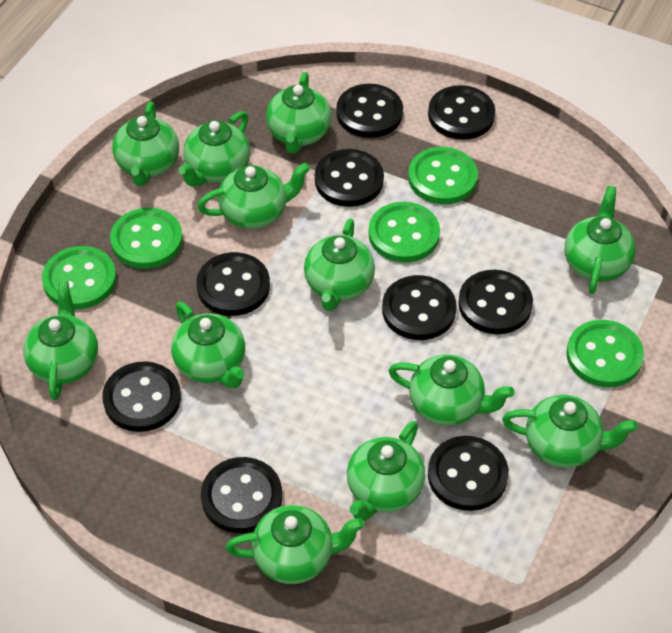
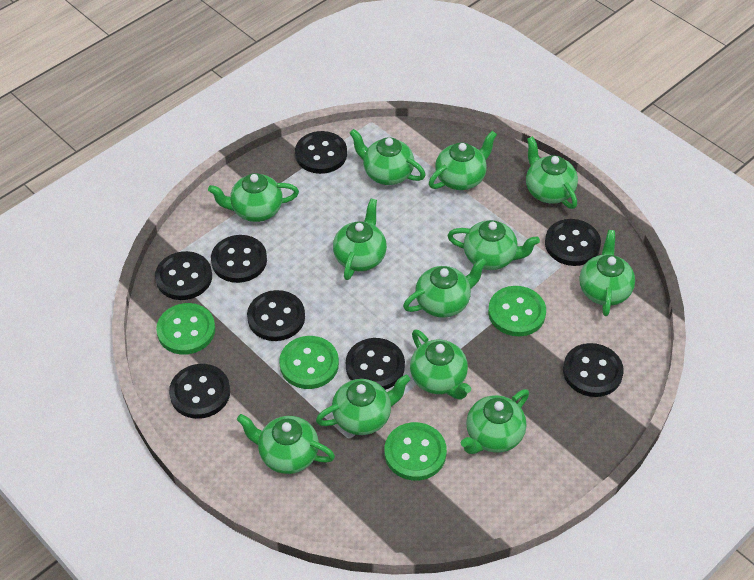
black button: 9 -> 8
green button: 5 -> 4

